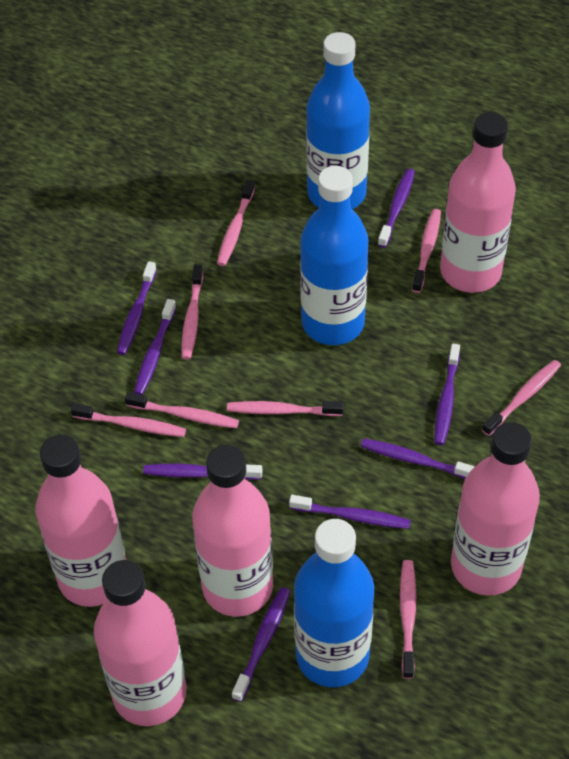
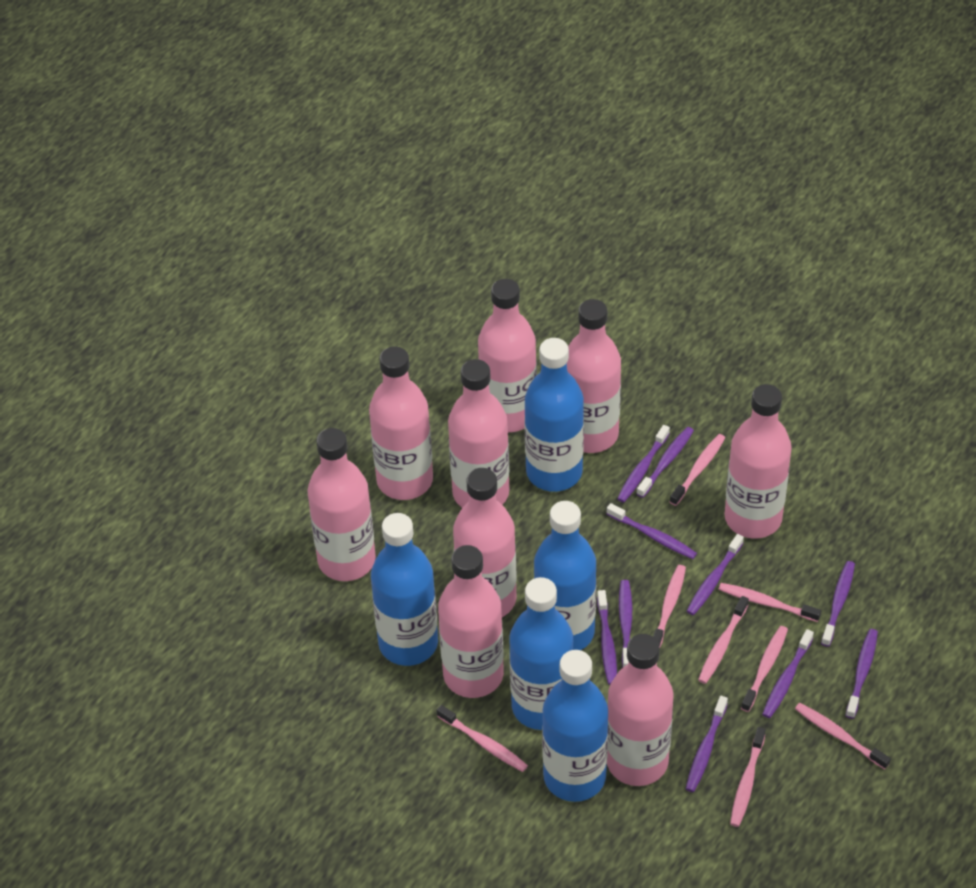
blue bottle: 3 -> 5
pink bottle: 5 -> 9
purple toothbrush: 8 -> 10

